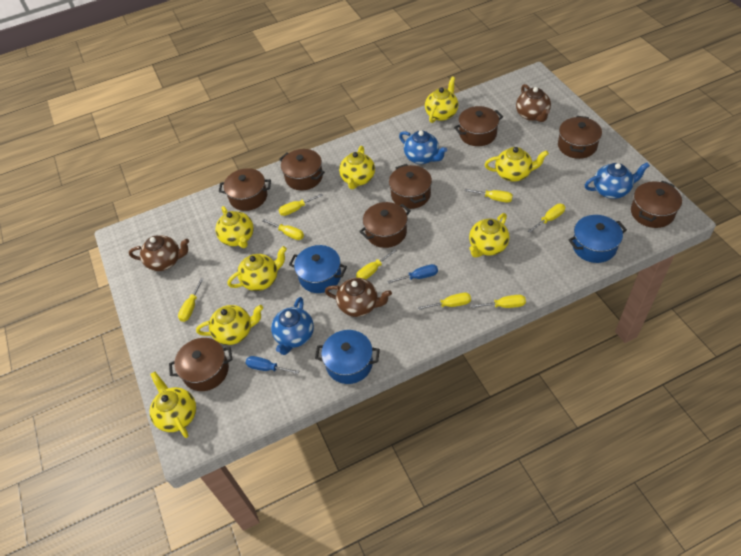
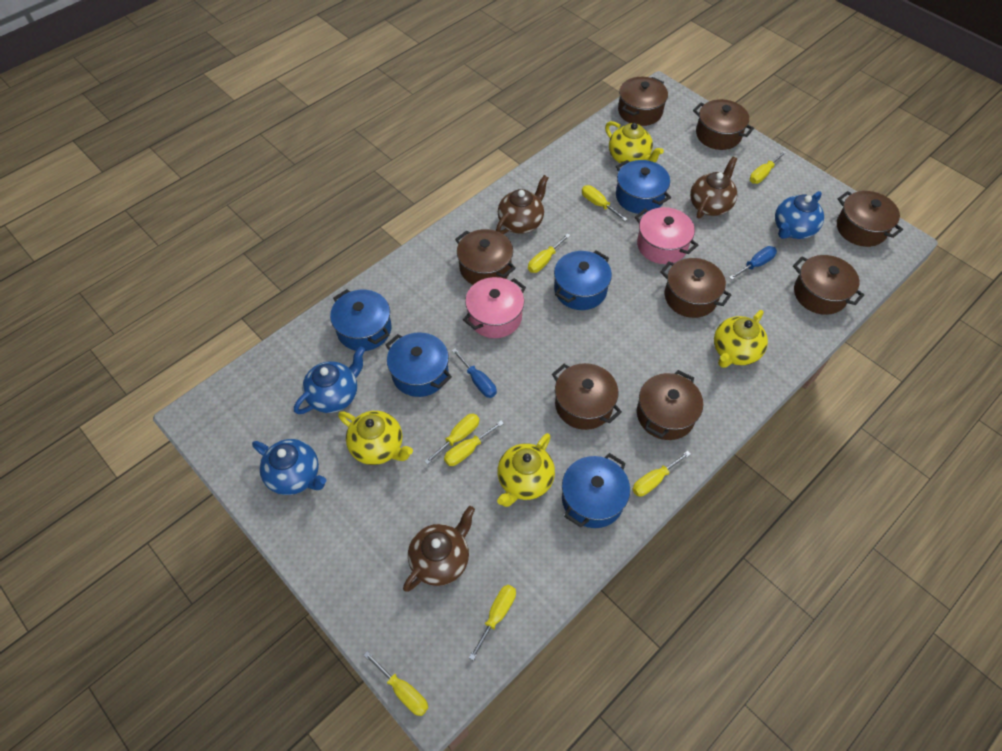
blue pot: 3 -> 5
pink pot: 0 -> 2
yellow teapot: 8 -> 4

